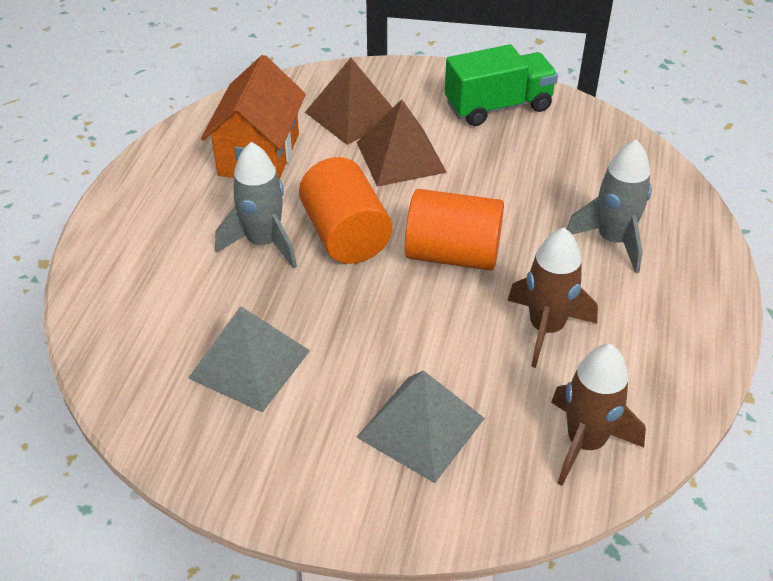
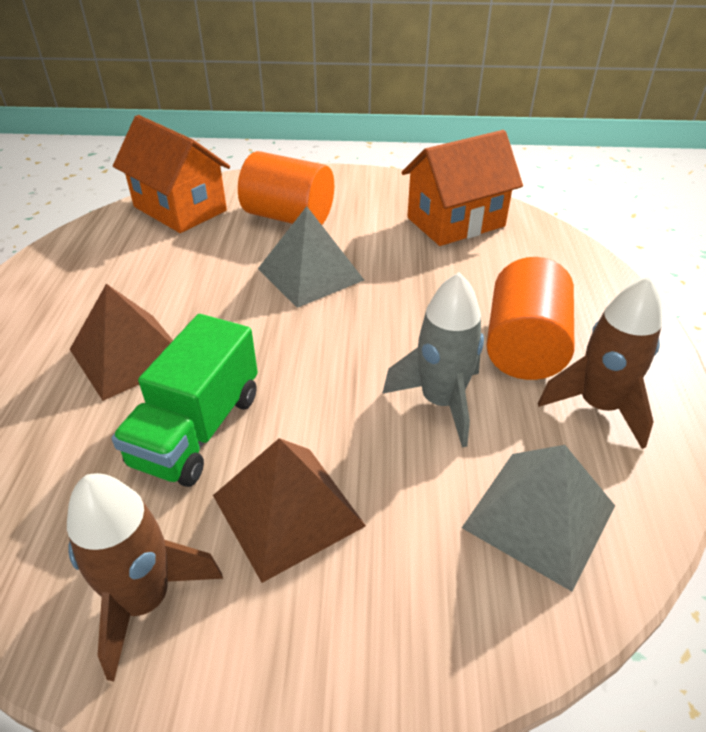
grey rocket: 2 -> 1
orange house: 1 -> 2

